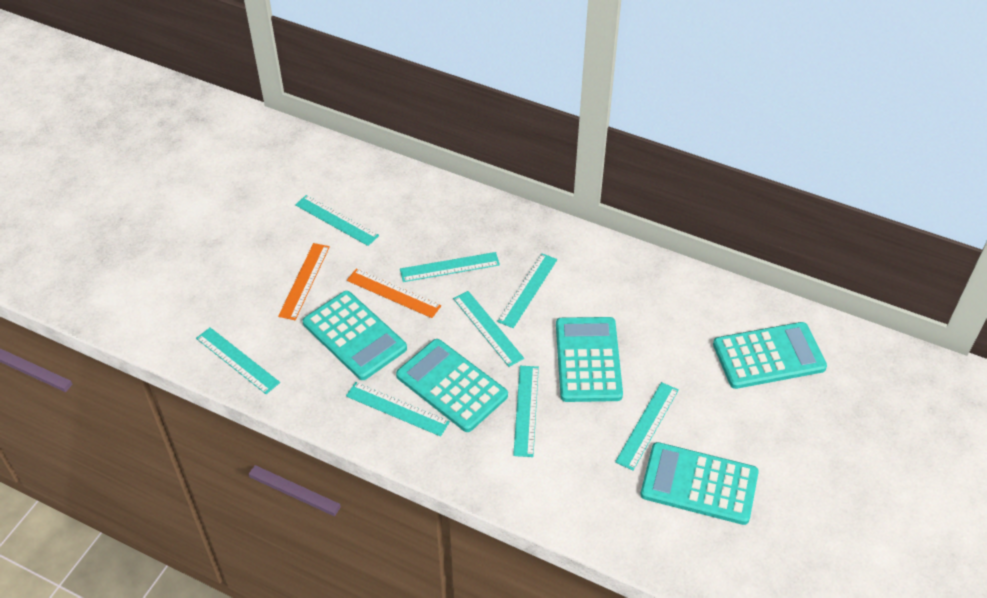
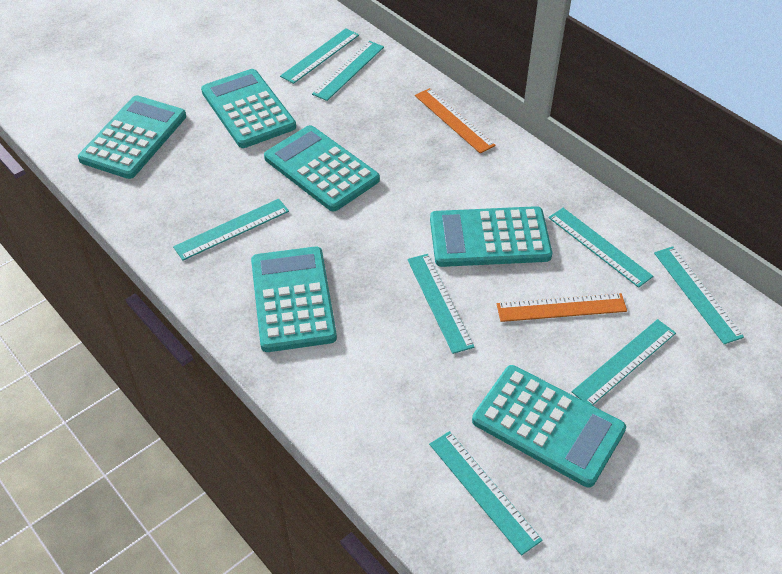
turquoise calculator: 5 -> 6

